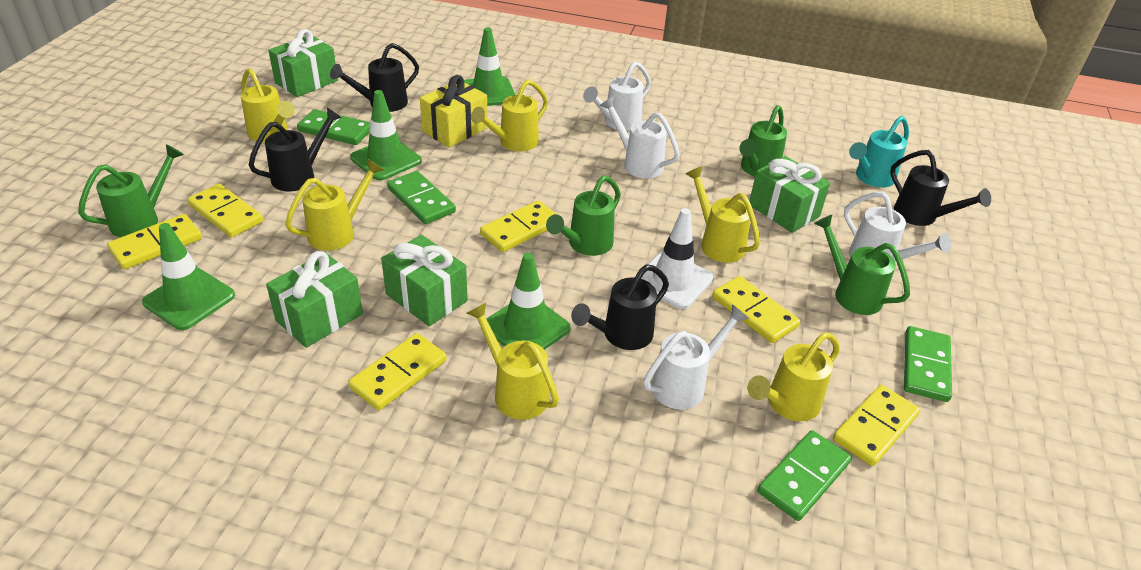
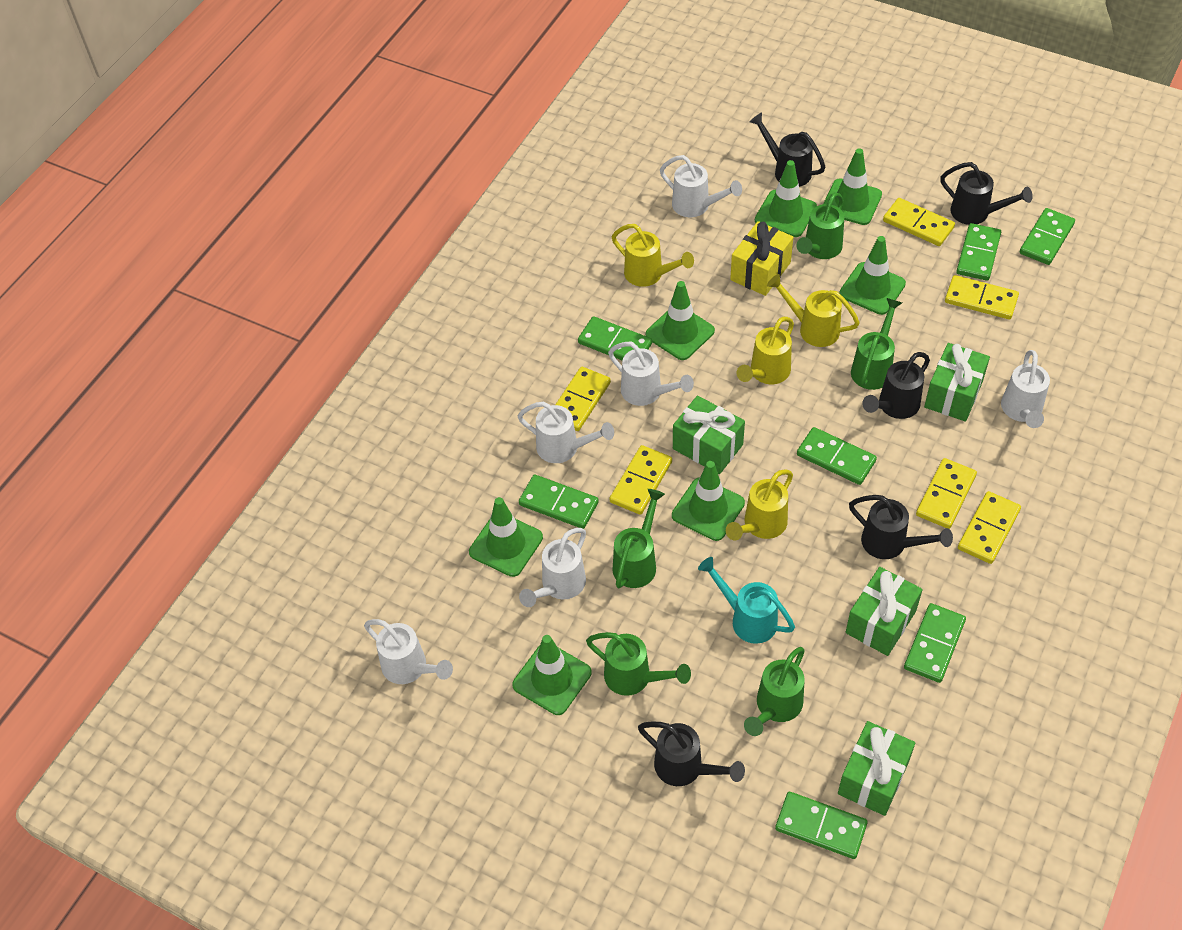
black watering can: 4 -> 5
green domino: 4 -> 7
green traffic cone: 4 -> 7
green watering can: 4 -> 5
white traffic cone: 1 -> 0
white watering can: 4 -> 6
yellow watering can: 6 -> 4

